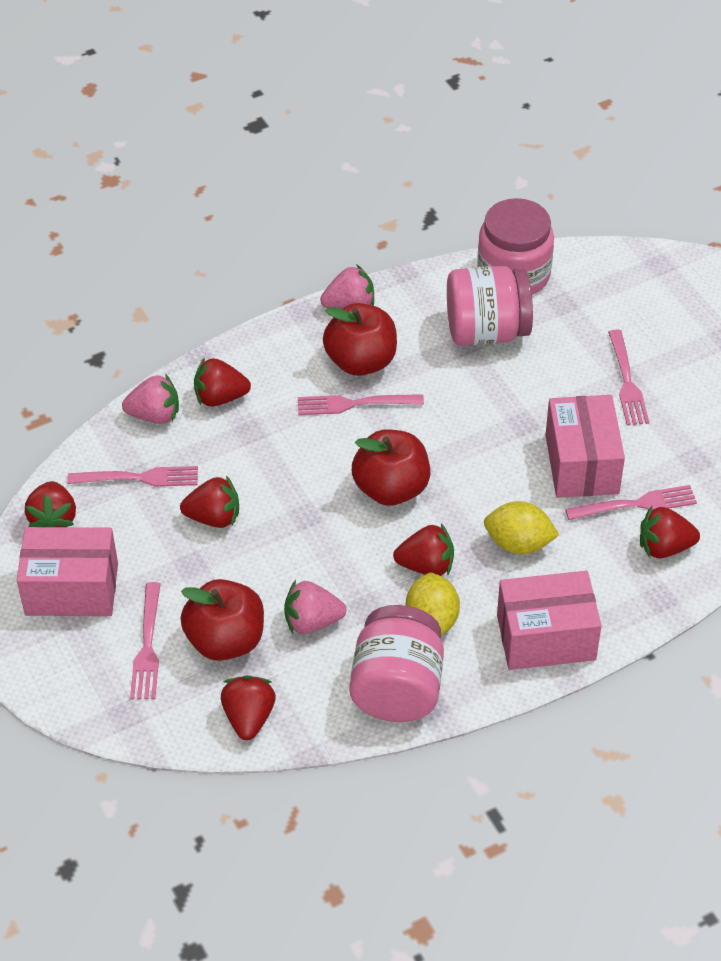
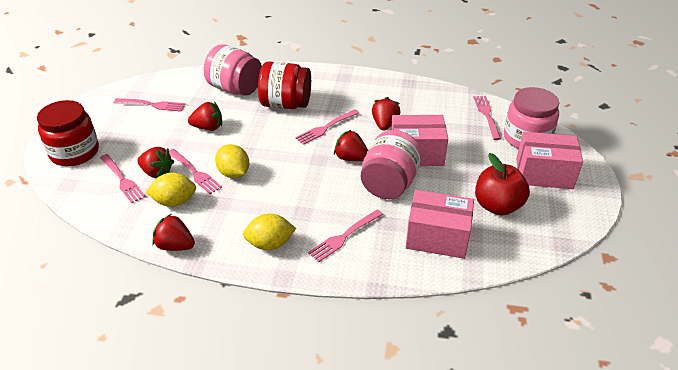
pink fork: 5 -> 6
pink strawberry: 3 -> 0
red apple: 3 -> 1
red jar: 0 -> 2
red strawberry: 6 -> 5
yellow lemon: 2 -> 3

